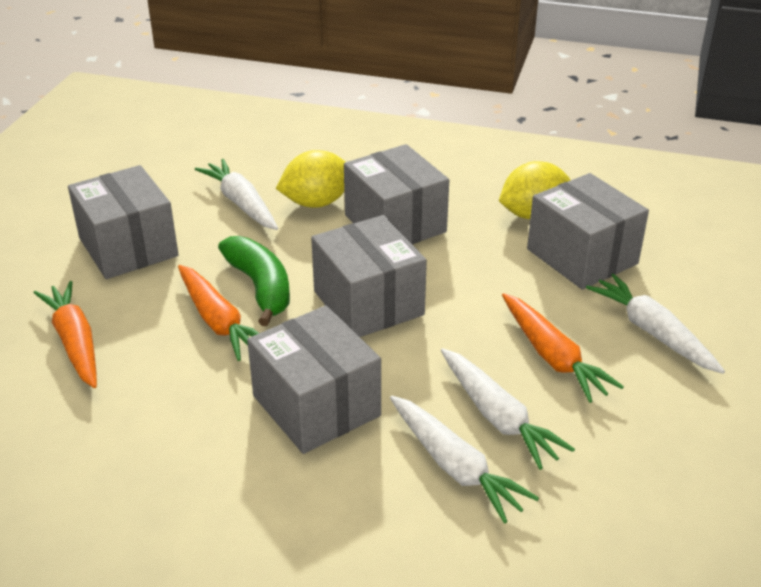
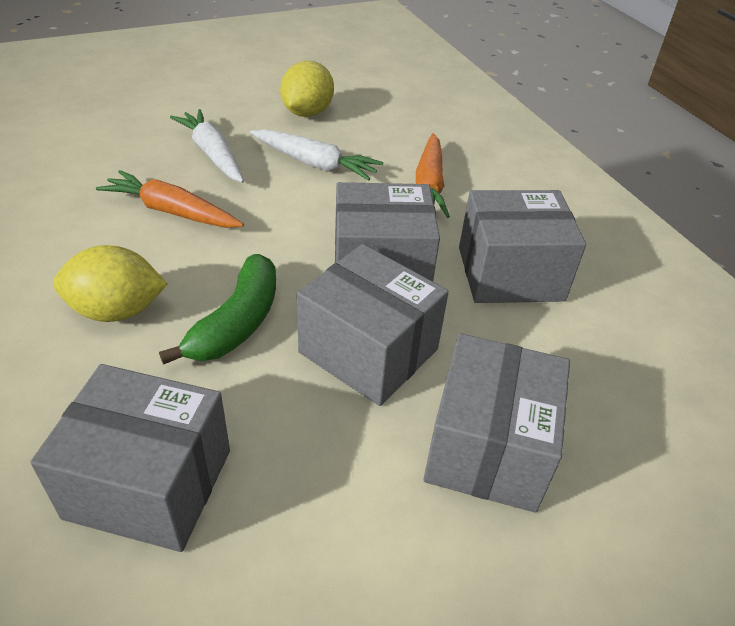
orange carrot: 3 -> 2
white carrot: 4 -> 2

